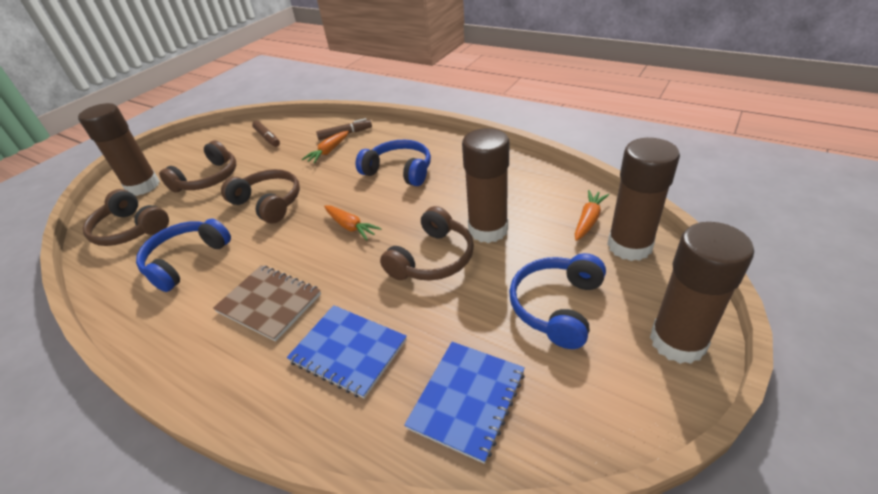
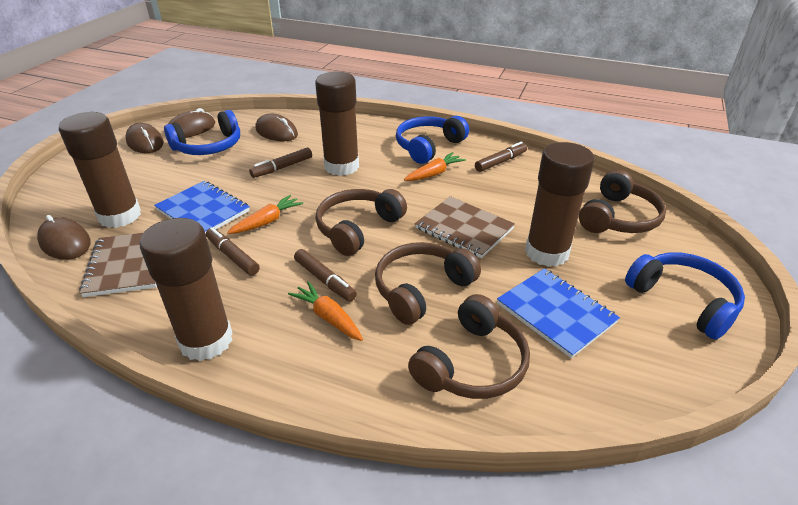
brown marker: 2 -> 4
brown mouse: 0 -> 4
brown notebook: 1 -> 2

